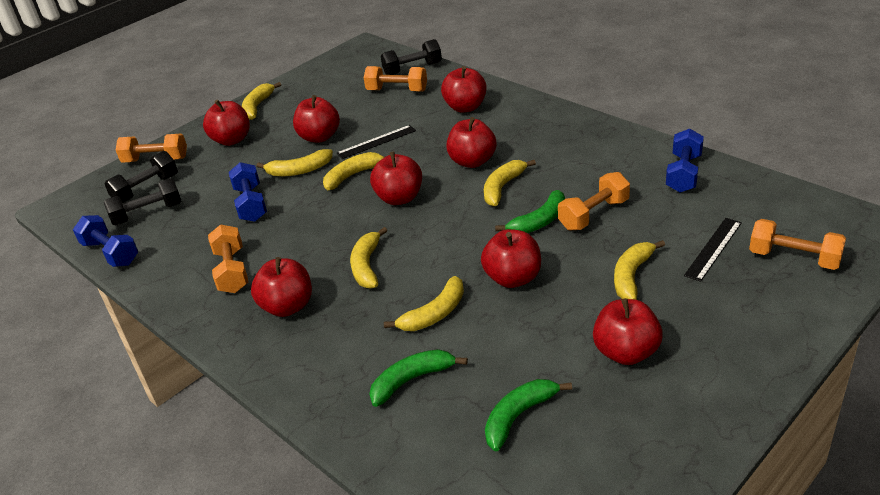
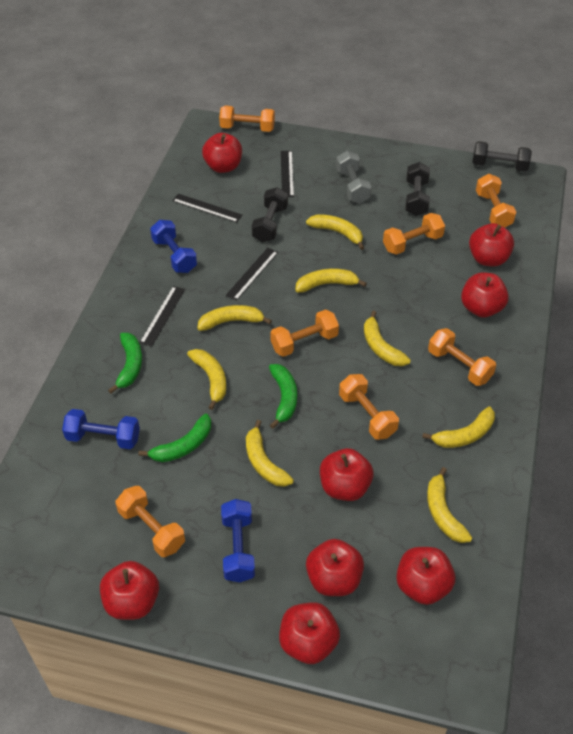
black ruler: 2 -> 4
grey dumbbell: 0 -> 1
orange dumbbell: 5 -> 7
yellow banana: 7 -> 8

